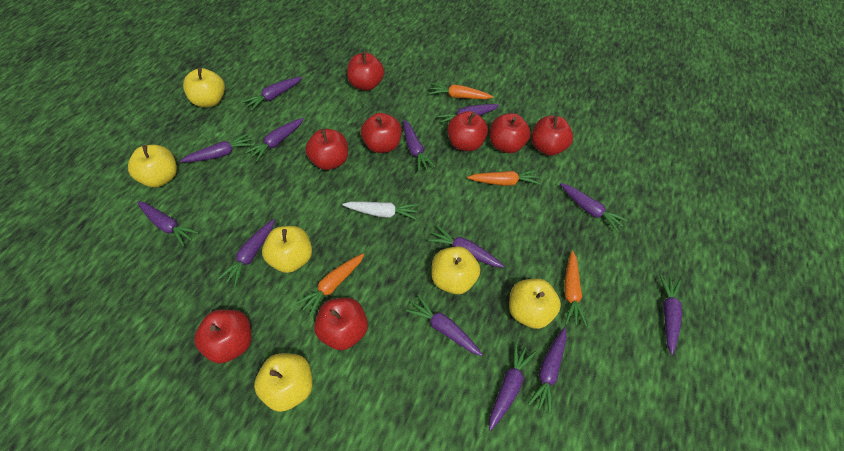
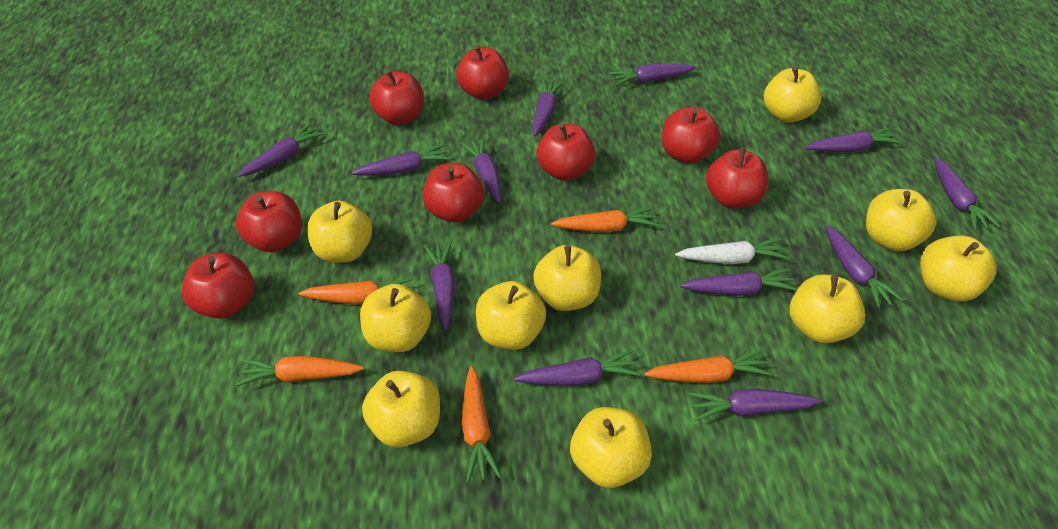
orange carrot: 4 -> 5
purple carrot: 13 -> 12
yellow apple: 6 -> 10

